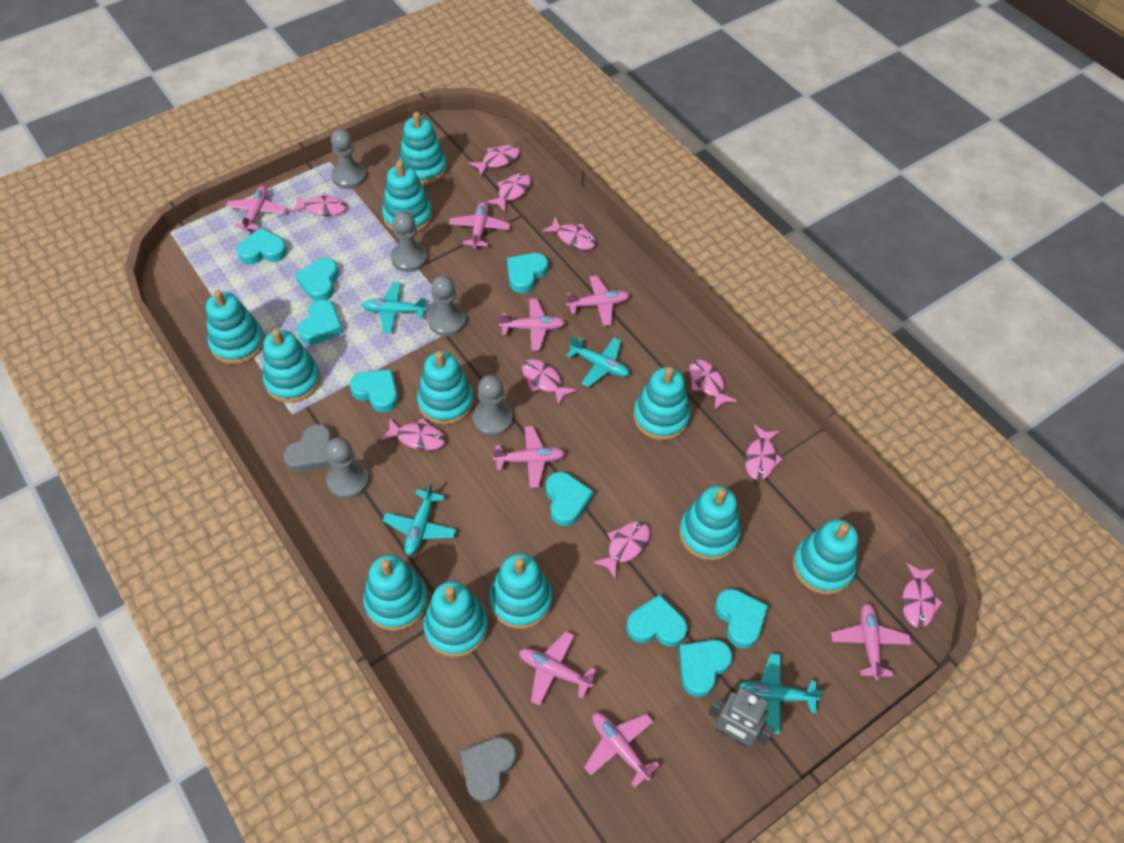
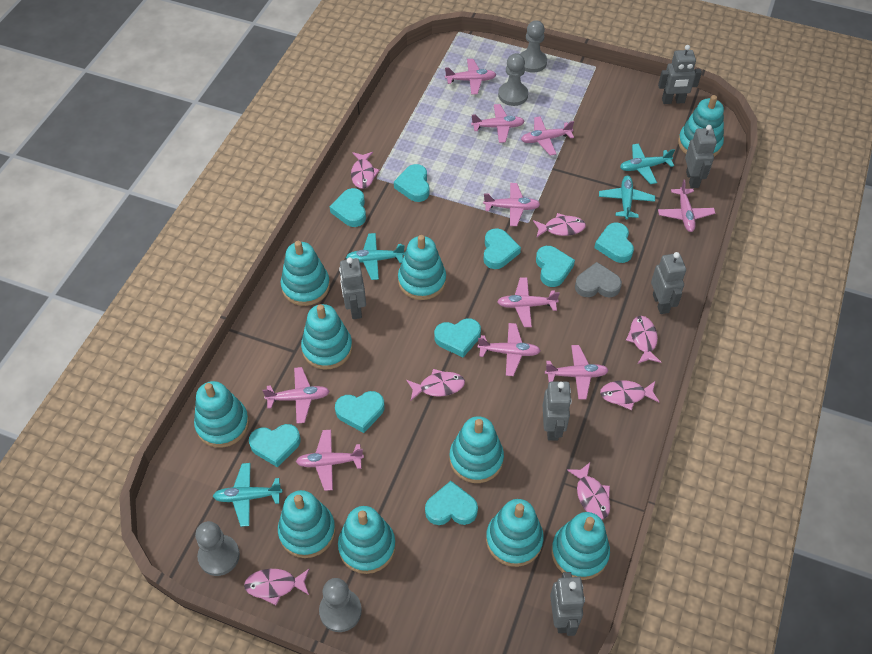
grey heart: 2 -> 1
grey pawn: 5 -> 4
grey robot: 1 -> 6
pink fish: 10 -> 7
pink plane: 8 -> 10
turquoise stacking toy: 11 -> 10

